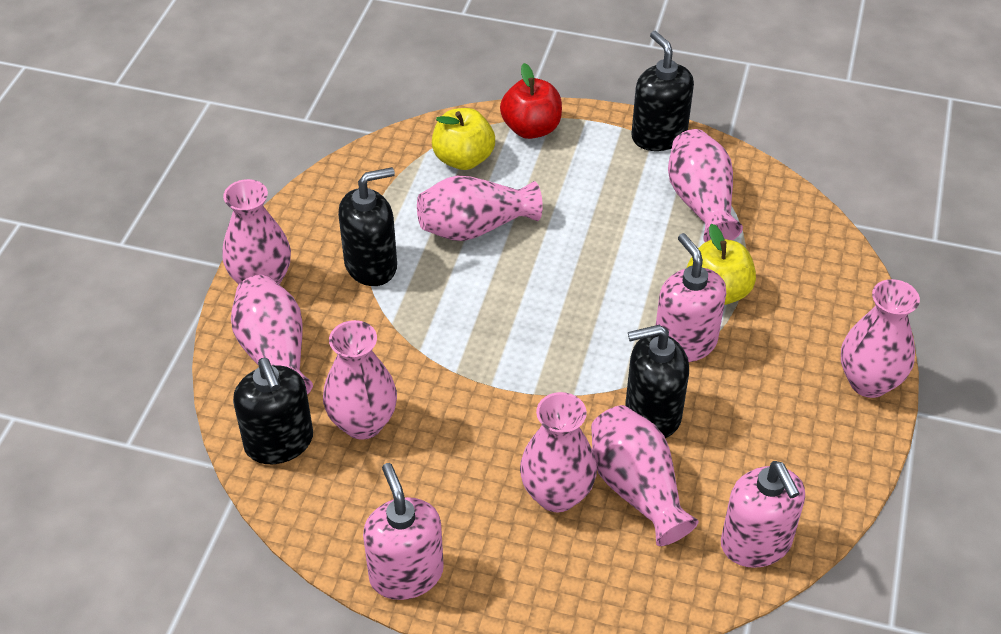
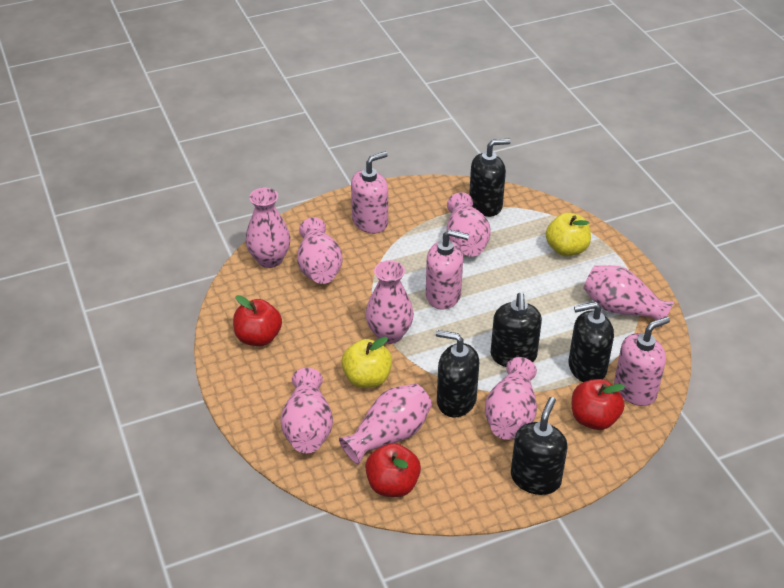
black soap dispenser: 4 -> 5
red apple: 1 -> 3

